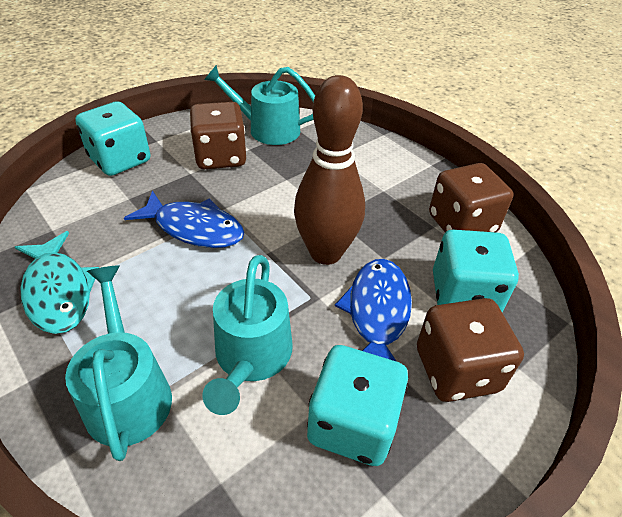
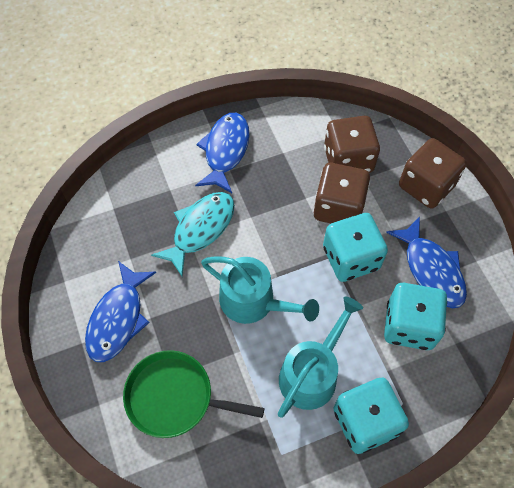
blue fish: 2 -> 3
brown bowling pin: 1 -> 0
green pan: 0 -> 1
turquoise watering can: 3 -> 2

